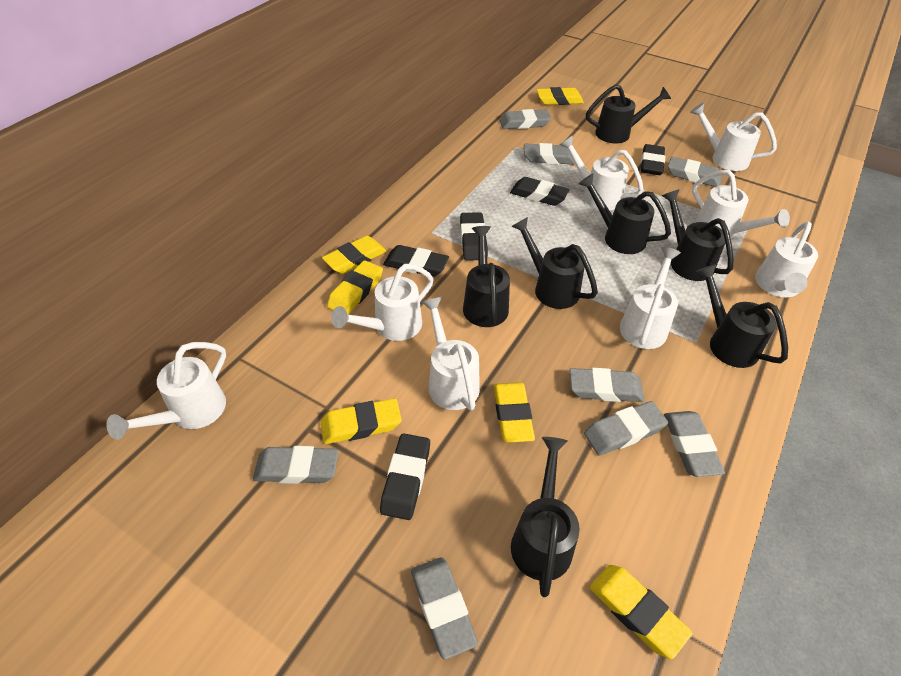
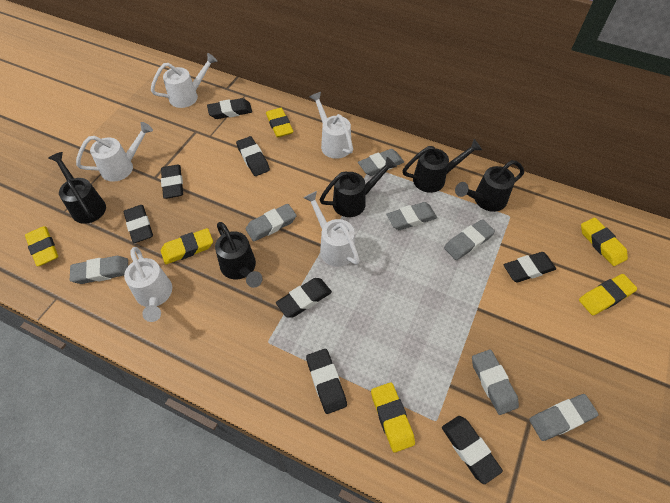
black eraser: 5 -> 8
black watering can: 7 -> 5
grey eraser: 8 -> 7
white watering can: 8 -> 5

